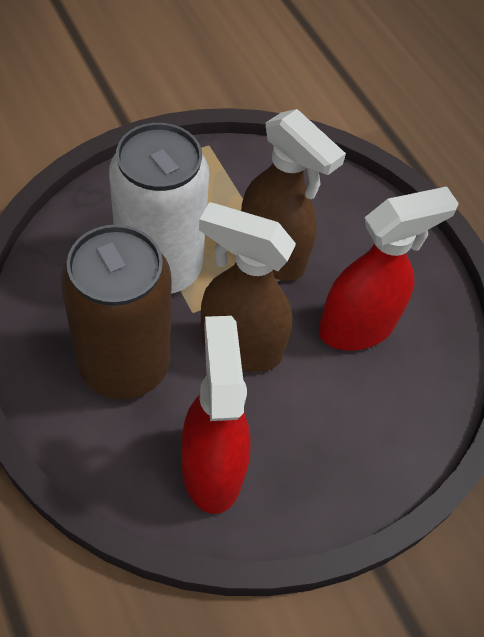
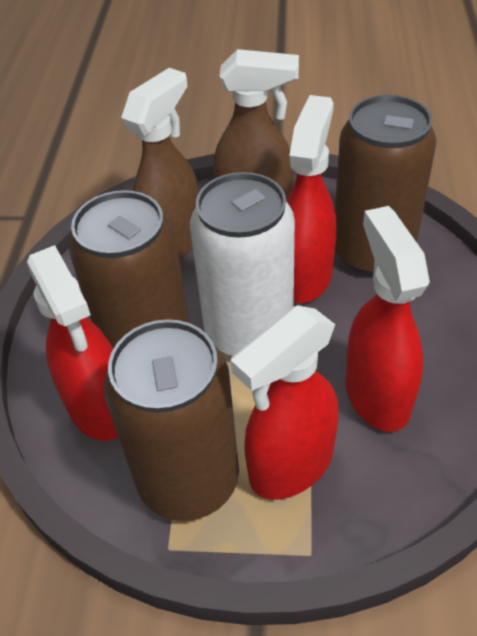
brown can: 1 -> 3
red spray bottle: 2 -> 4

